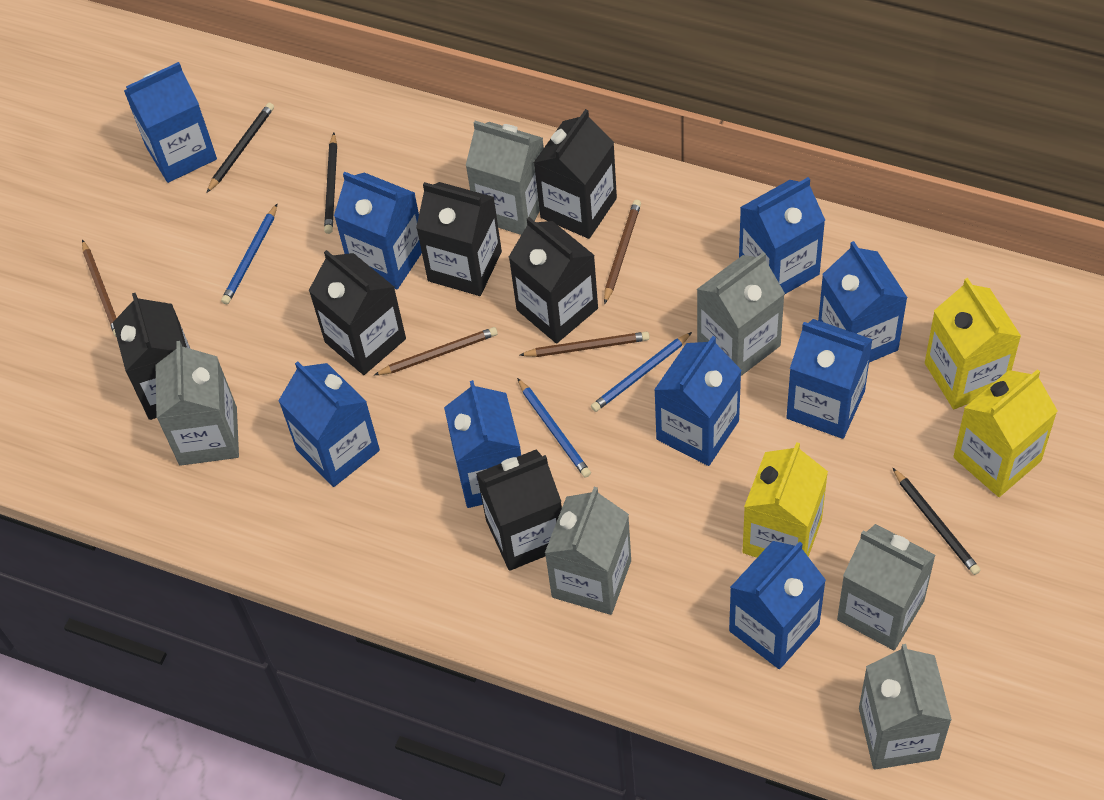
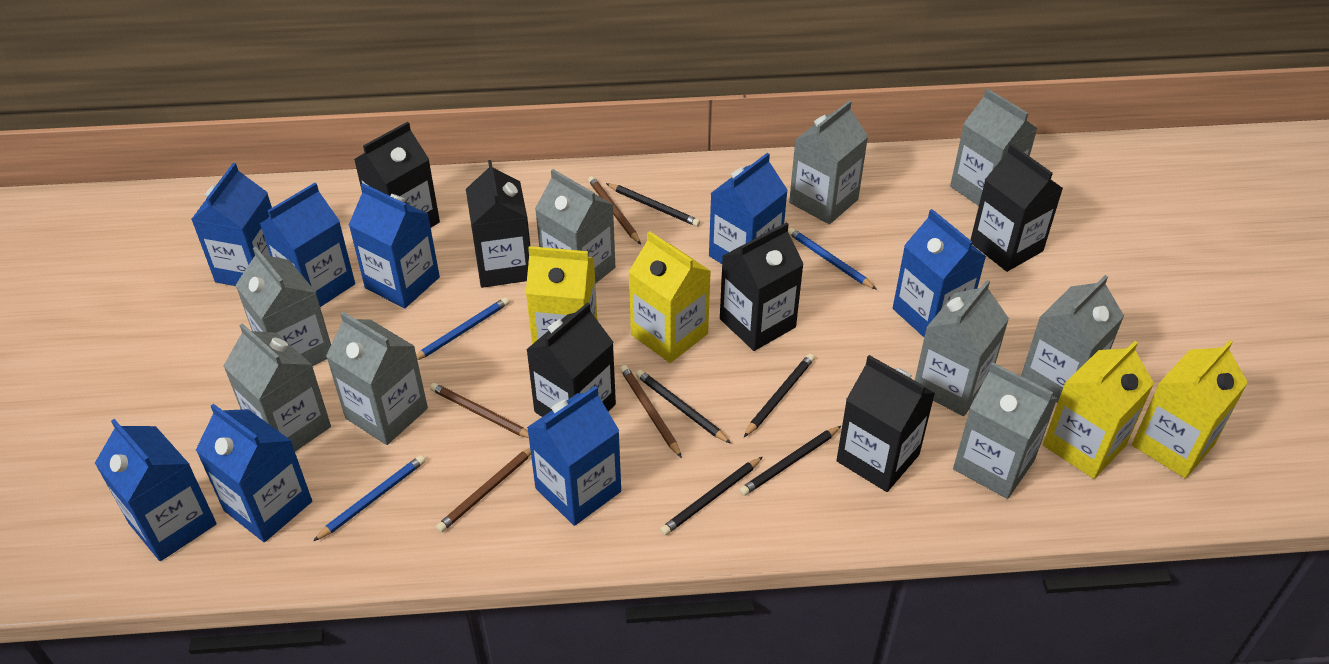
black pencil: 3 -> 5
blue carton: 9 -> 8
grey carton: 6 -> 9
yellow carton: 3 -> 4

